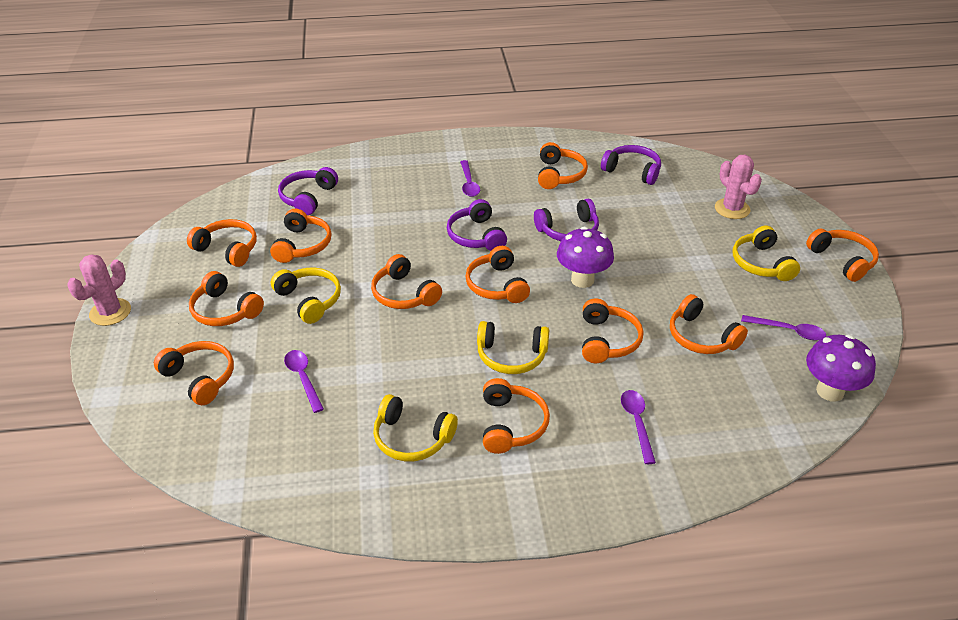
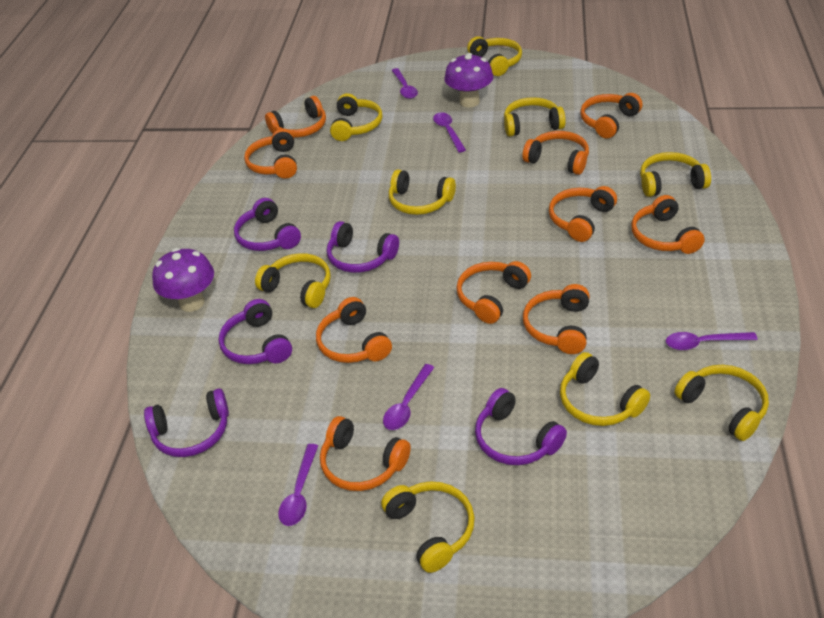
orange headphones: 11 -> 10
pink cactus: 2 -> 0
purple headphones: 4 -> 5
purple spoon: 4 -> 5
yellow headphones: 4 -> 9

